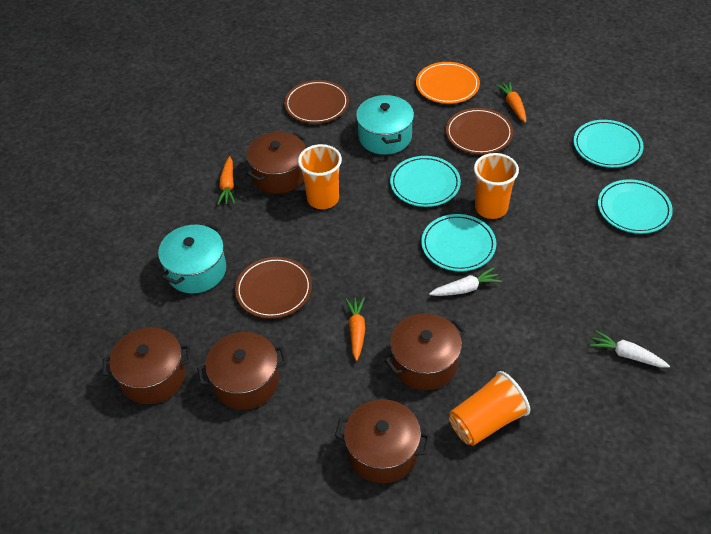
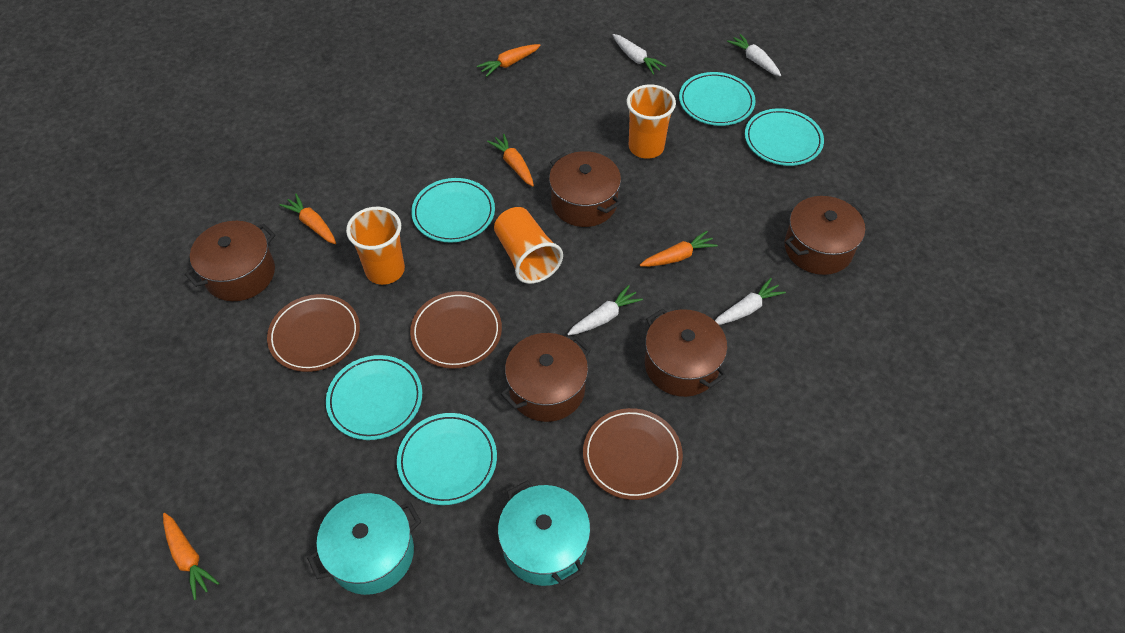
orange carrot: 3 -> 5
orange plate: 1 -> 0
turquoise plate: 4 -> 5
white carrot: 2 -> 4

